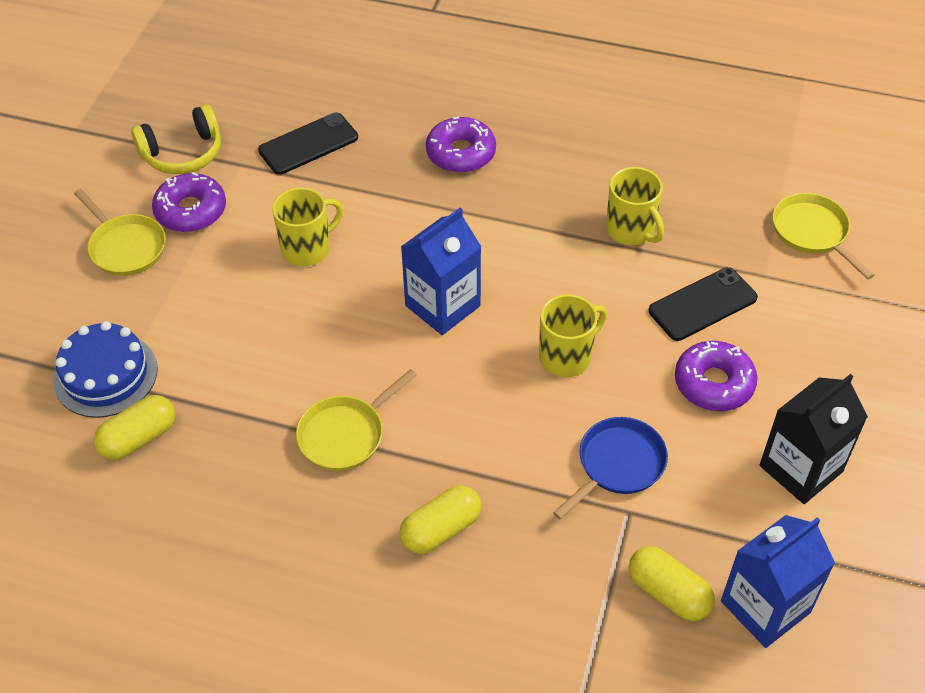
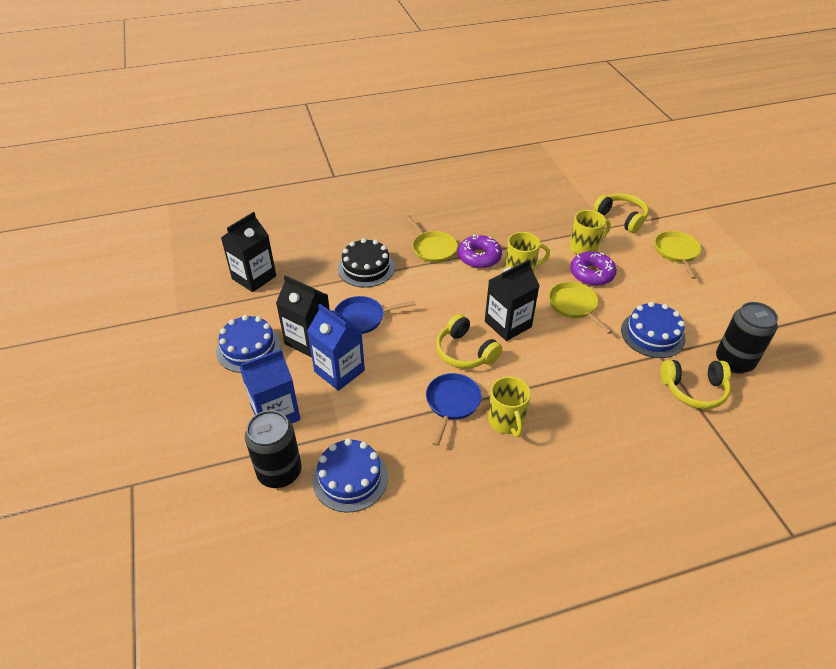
black cake: 0 -> 1
black can: 0 -> 2
black carton: 1 -> 3
black phone: 2 -> 0
blue cake: 1 -> 3
blue pan: 1 -> 2
purple donut: 3 -> 2
yellow capsule: 3 -> 0
yellow headphones: 1 -> 3

